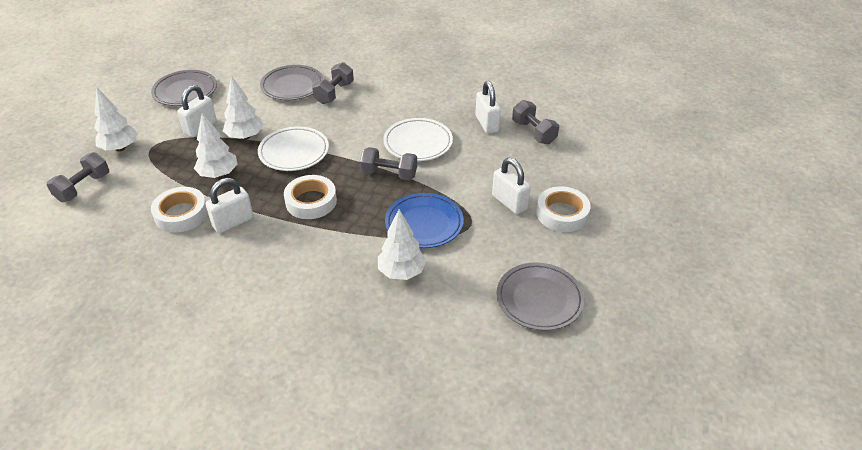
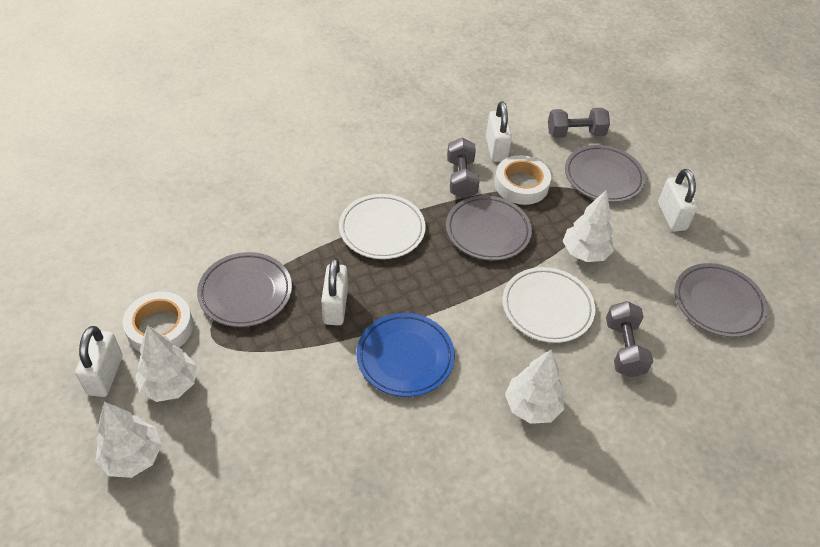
grey dumbbell: 4 -> 3
grey plate: 3 -> 4
white tape: 3 -> 2

